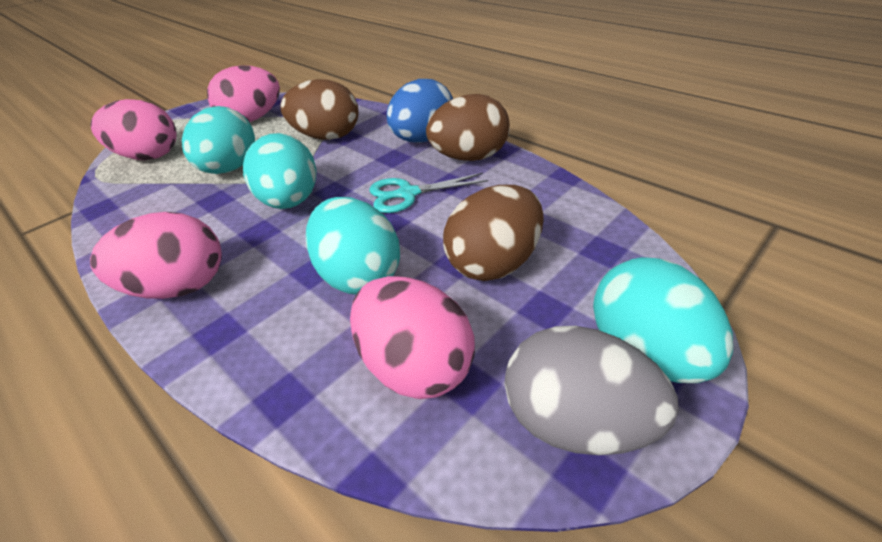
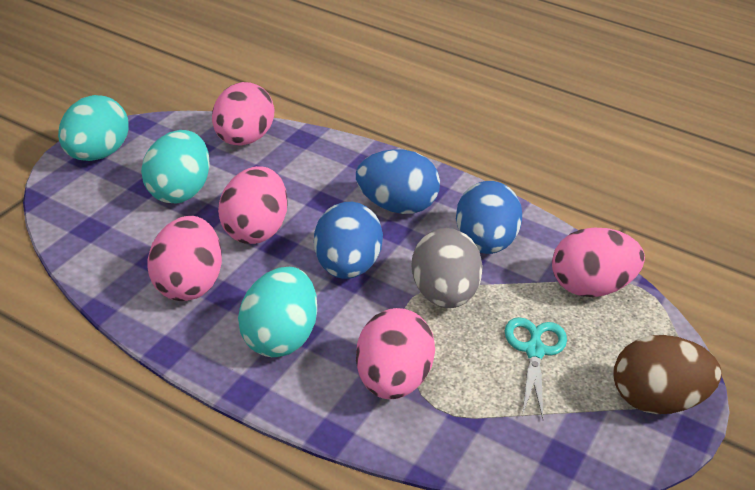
blue egg: 1 -> 3
brown egg: 3 -> 1
pink egg: 4 -> 5
turquoise egg: 4 -> 3

